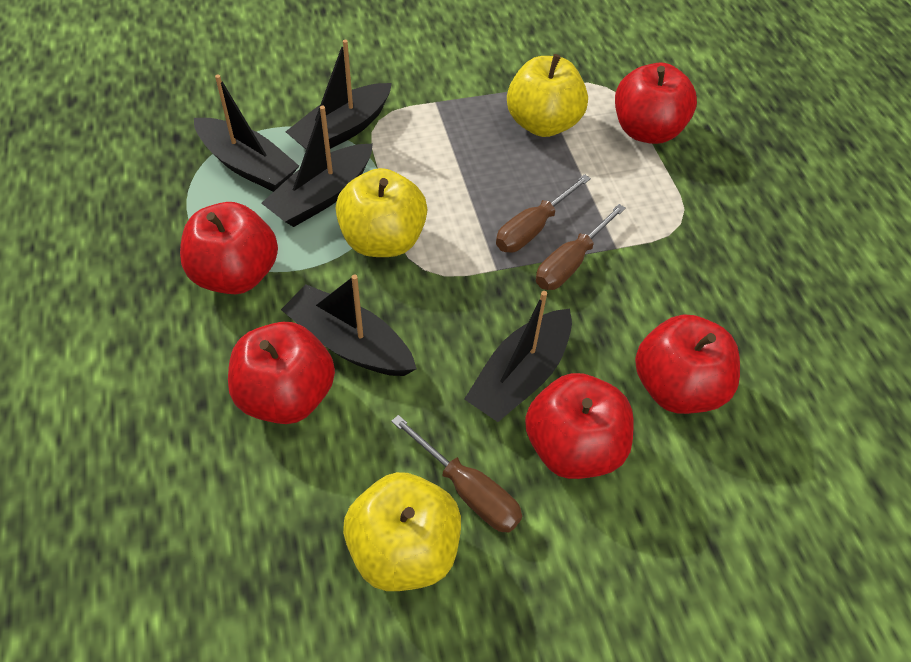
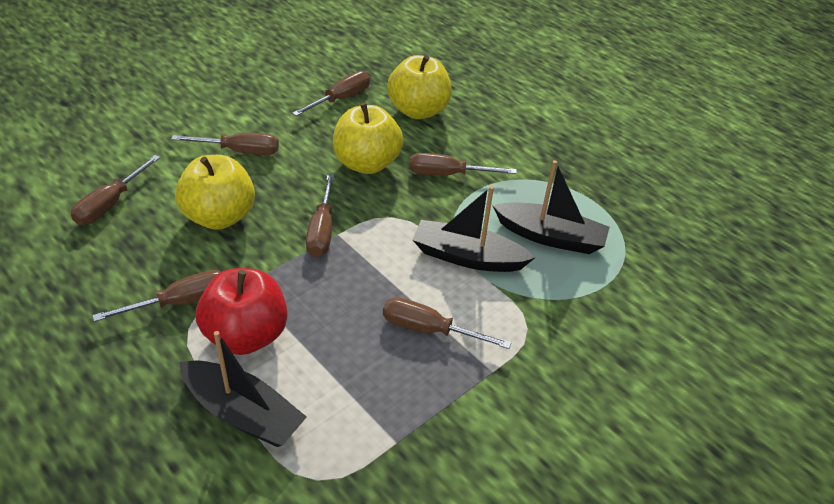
black boat: 5 -> 3
brown screwdriver: 3 -> 7
red apple: 5 -> 1

